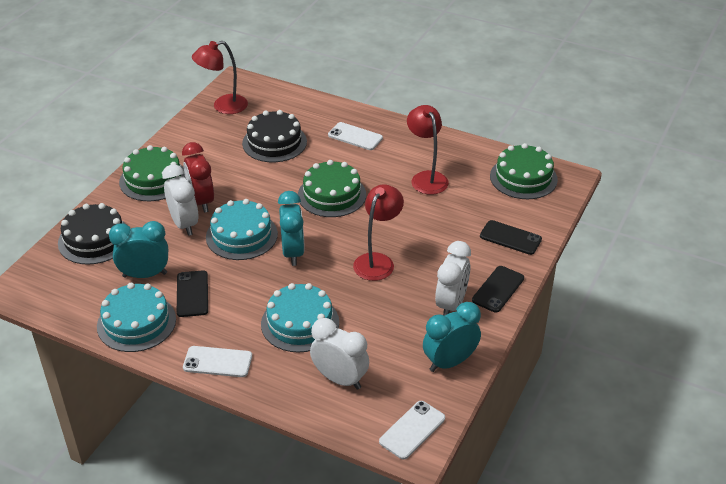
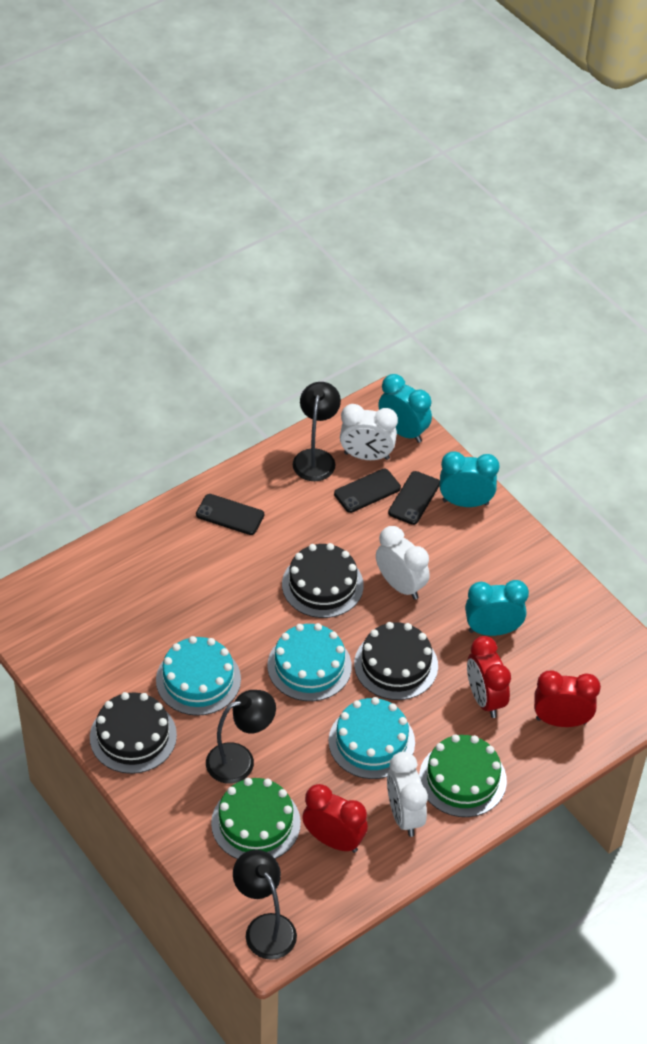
black cake: 2 -> 3
black lamp: 0 -> 3
green cake: 3 -> 2
red clock: 1 -> 3
red lamp: 3 -> 0
white phone: 3 -> 0

